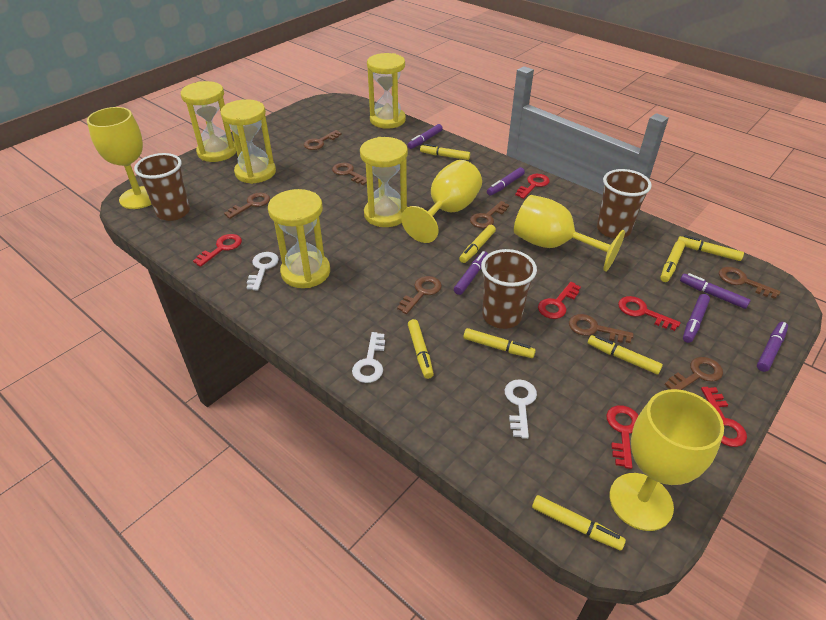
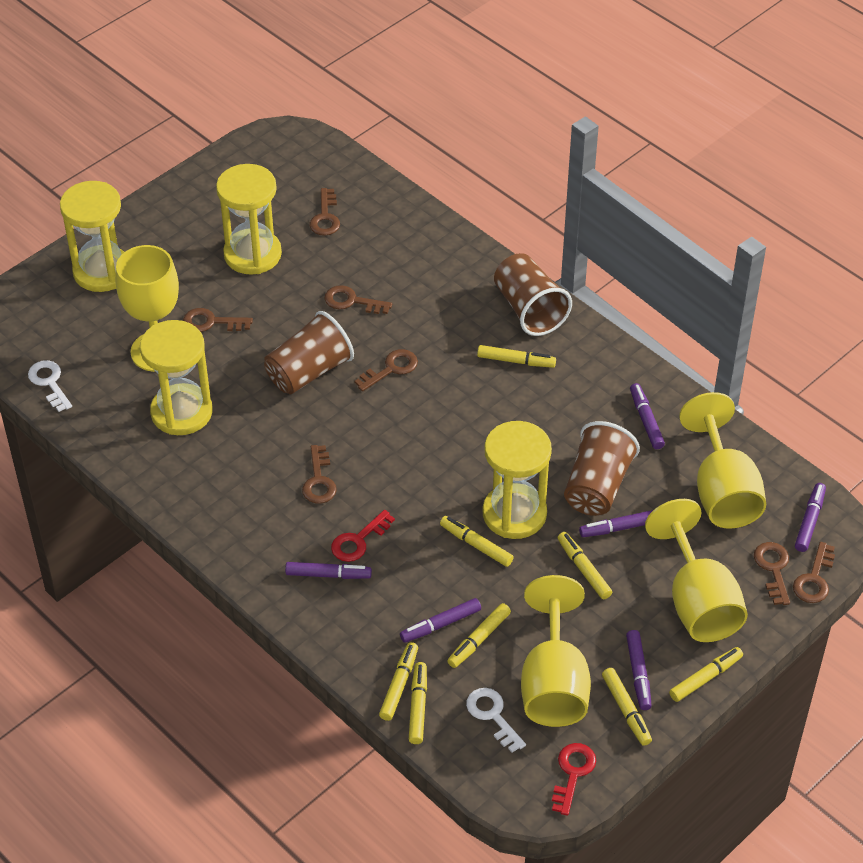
brown key: 8 -> 7
red key: 6 -> 2
white key: 3 -> 2
yellow hourglass: 5 -> 4

